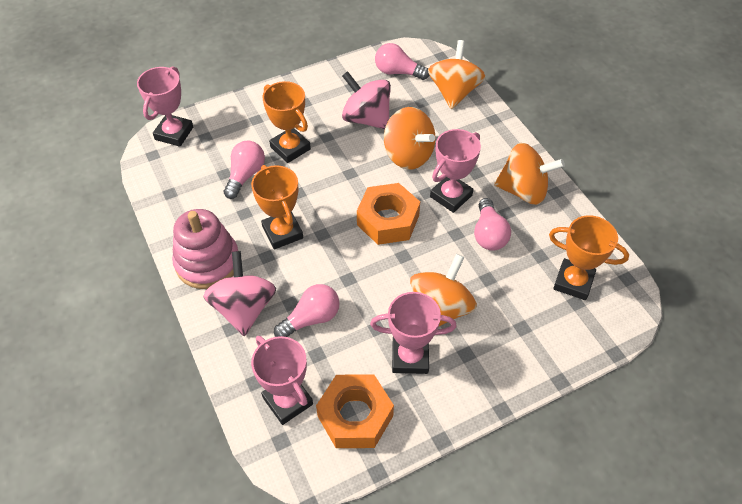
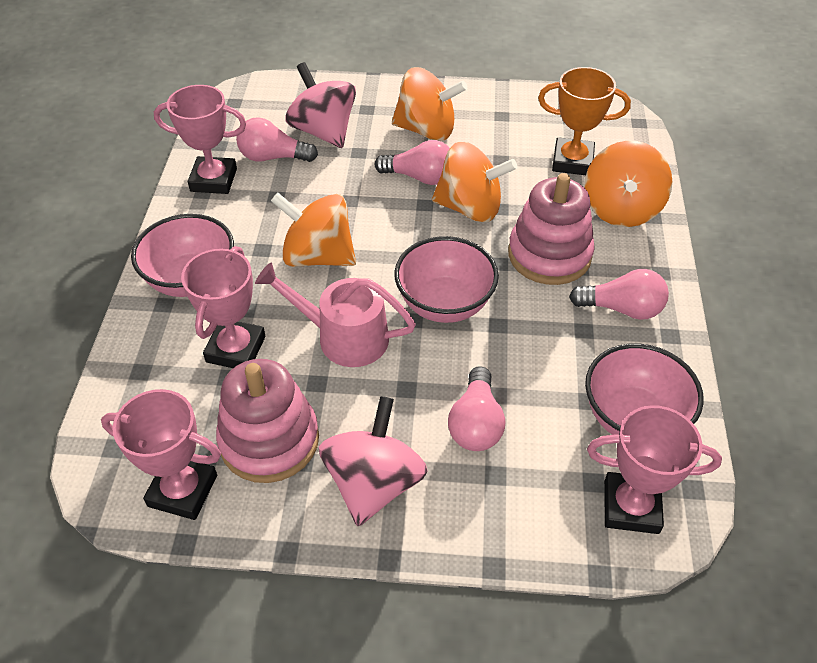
orange nut: 2 -> 0
orange trophy: 3 -> 1
pink bowl: 0 -> 3
pink stacking toy: 1 -> 2
pink watering can: 0 -> 1

